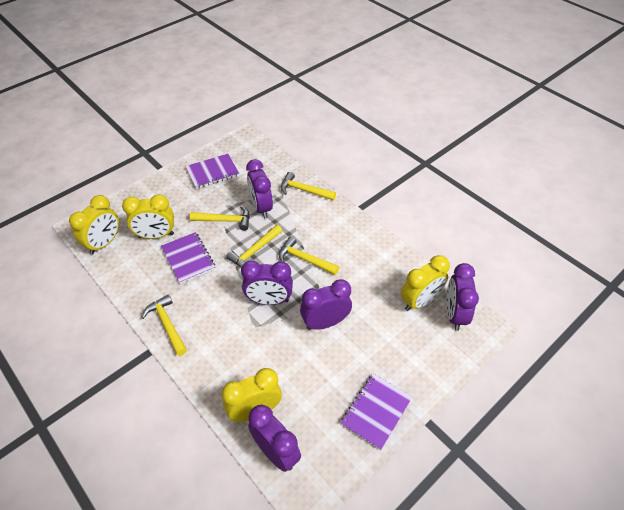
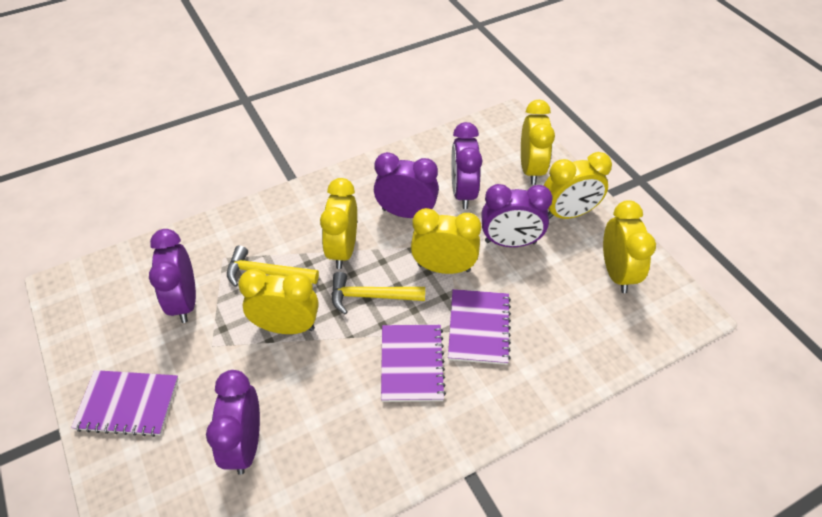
yellow clock: 4 -> 6
yellow hammer: 5 -> 2

